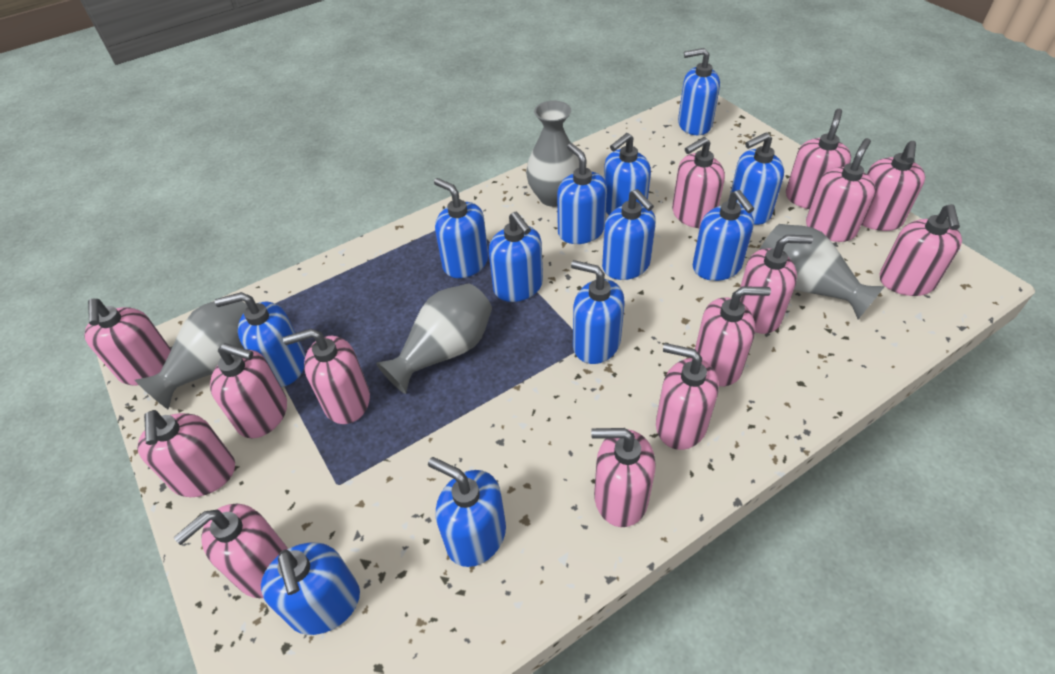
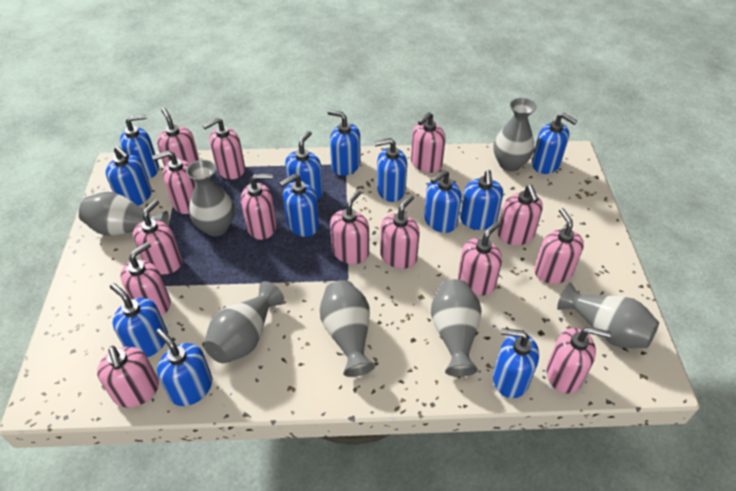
grey vase: 4 -> 7

